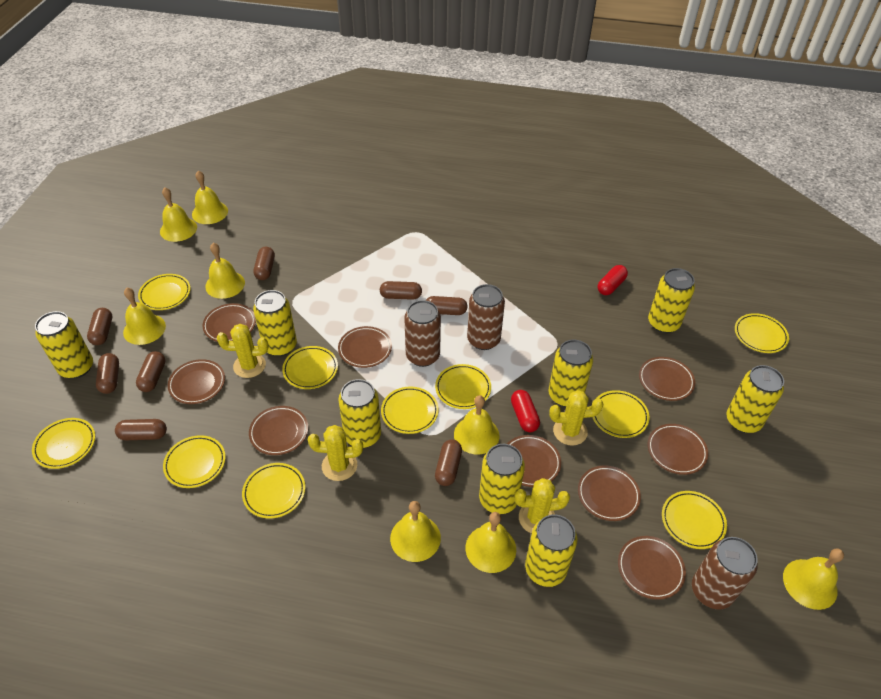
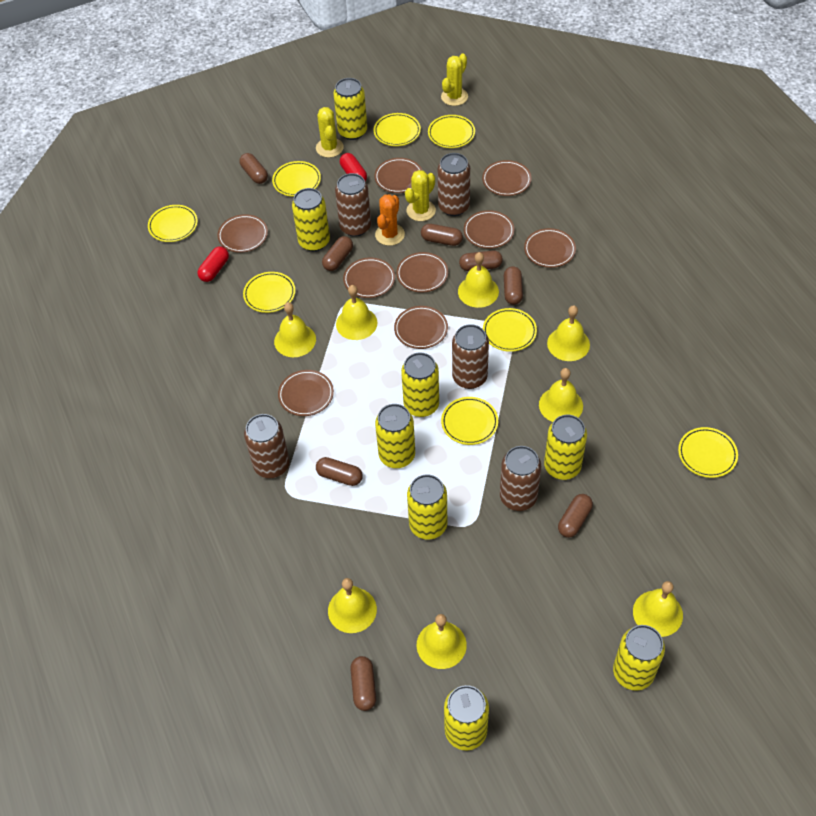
brown can: 3 -> 5
orange cactus: 0 -> 1
yellow cactus: 4 -> 3
yellow plate: 10 -> 8

